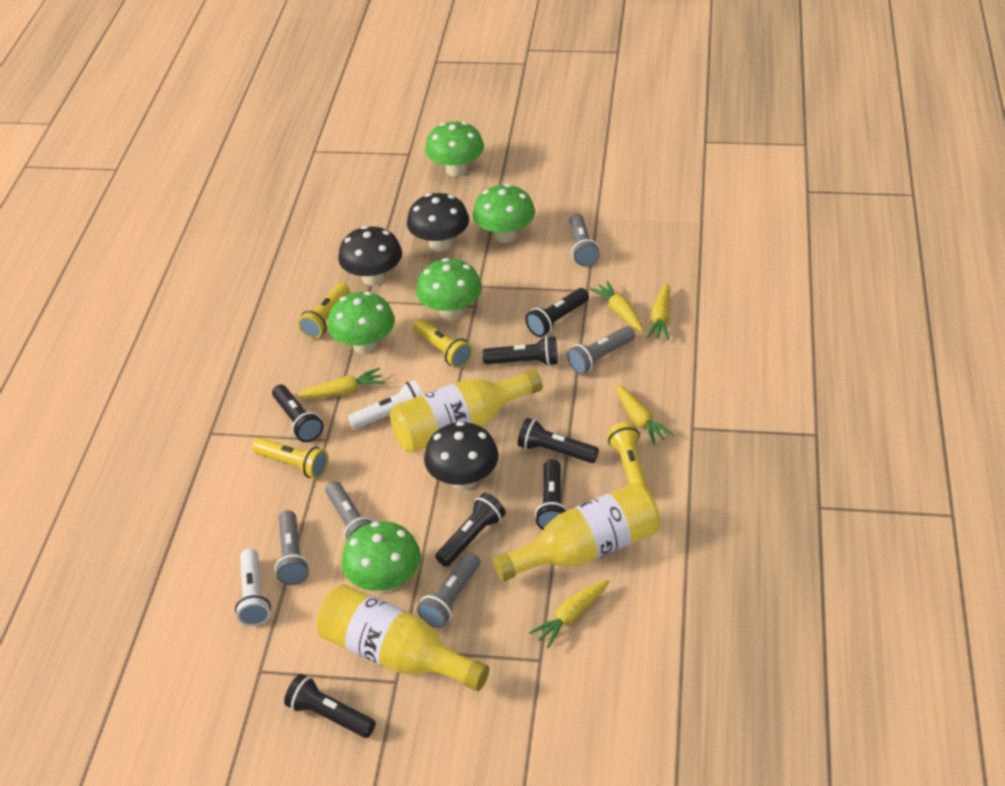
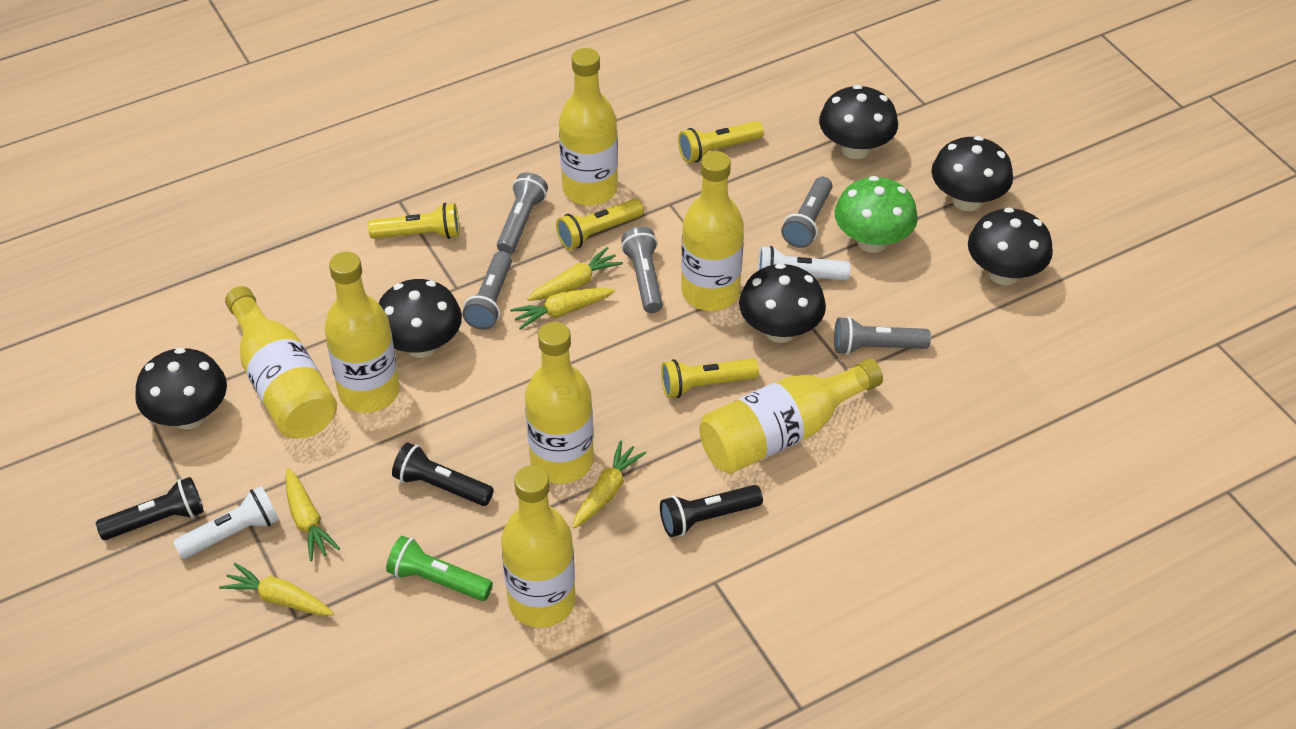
black flashlight: 7 -> 3
black mushroom: 3 -> 6
green flashlight: 0 -> 1
green mushroom: 5 -> 1
yellow bottle: 3 -> 7

